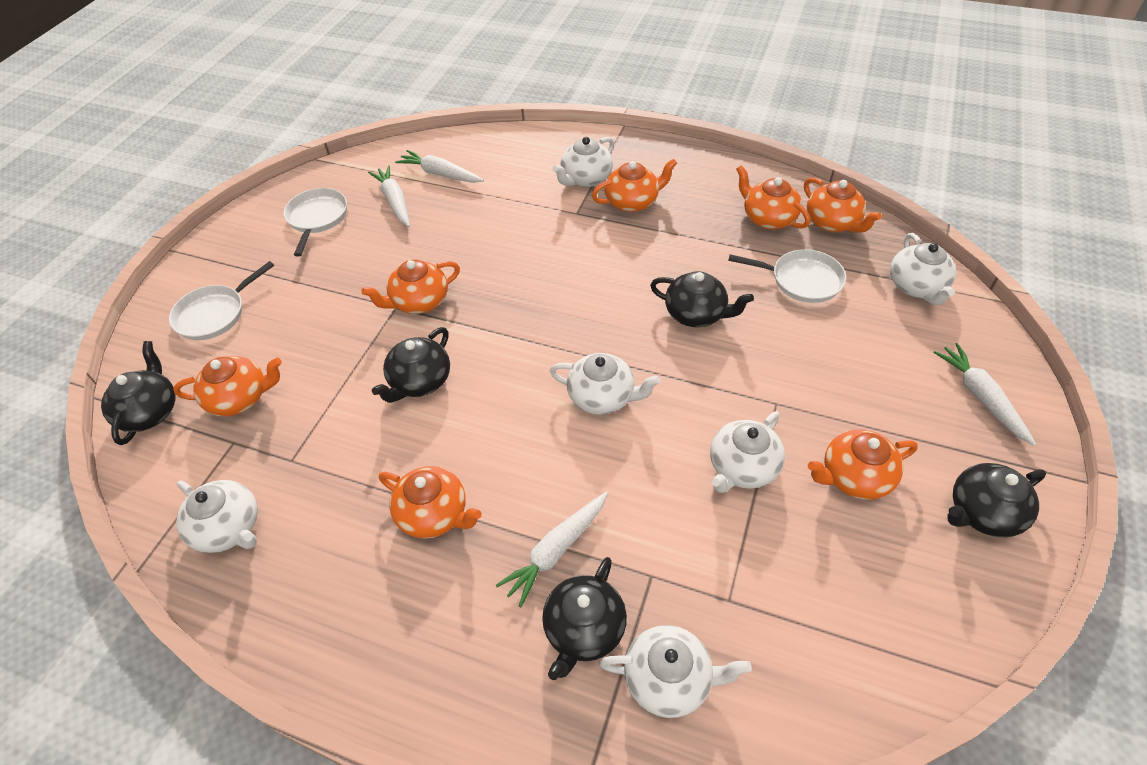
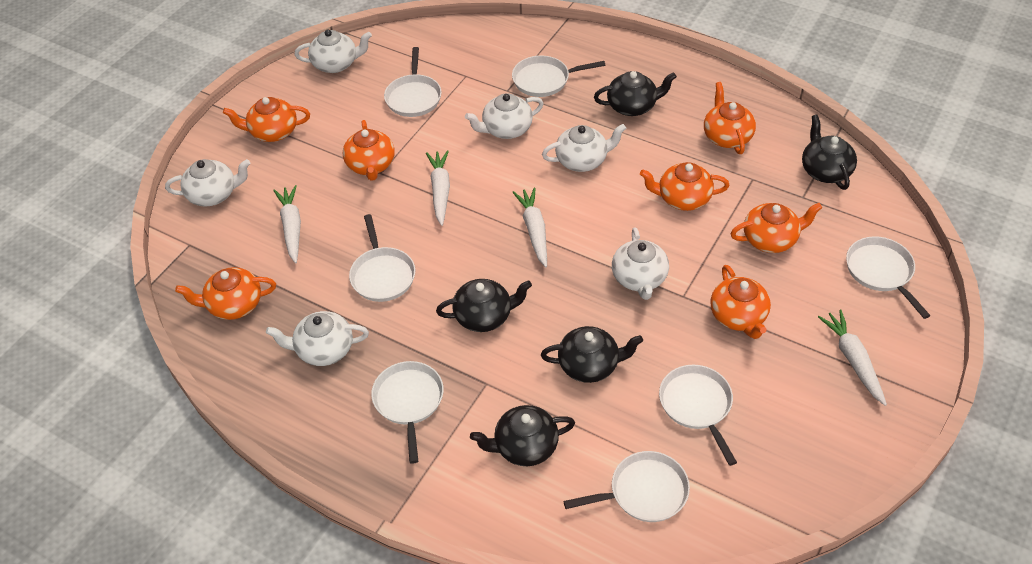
white pan: 3 -> 7

